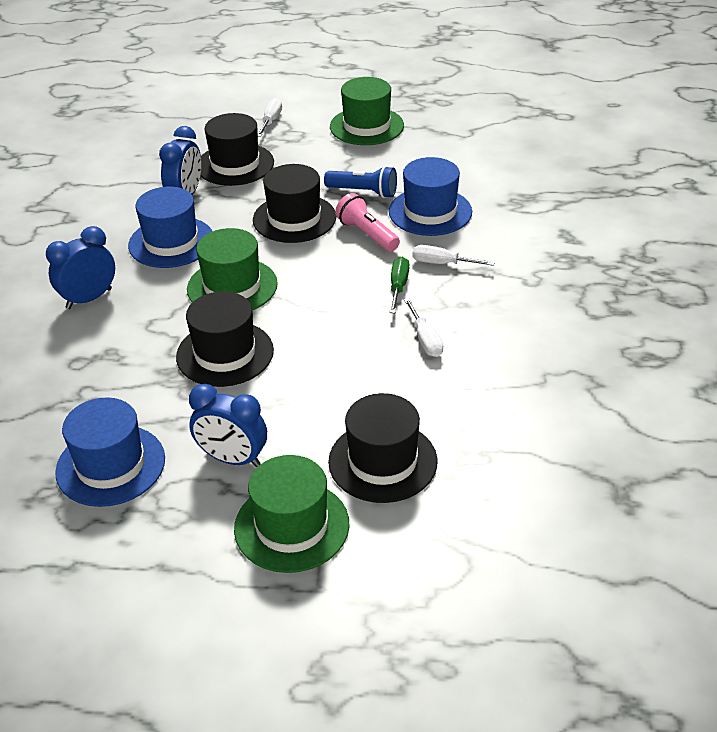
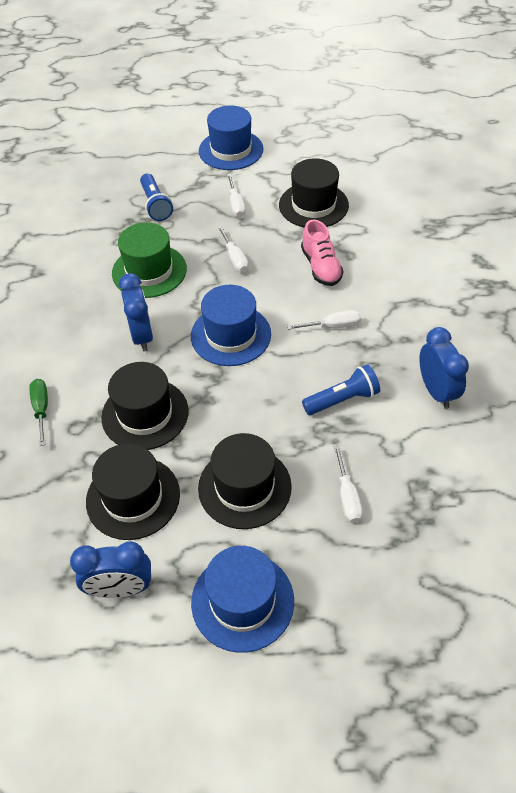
blue flashlight: 1 -> 2
green hat: 3 -> 1
pink flashlight: 1 -> 0
pink shoe: 0 -> 1
white screwdriver: 3 -> 4

